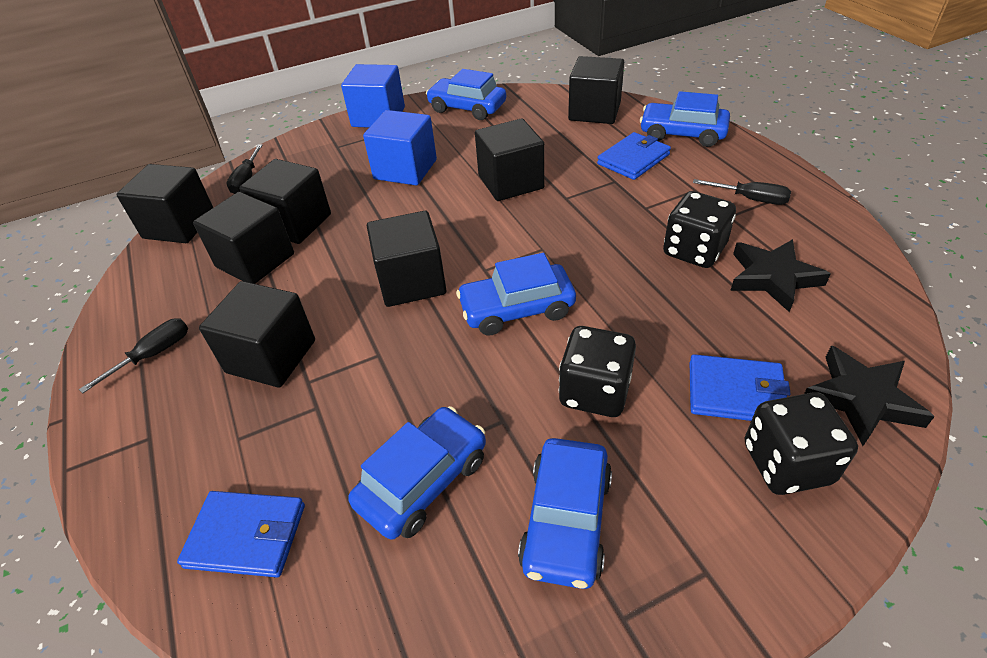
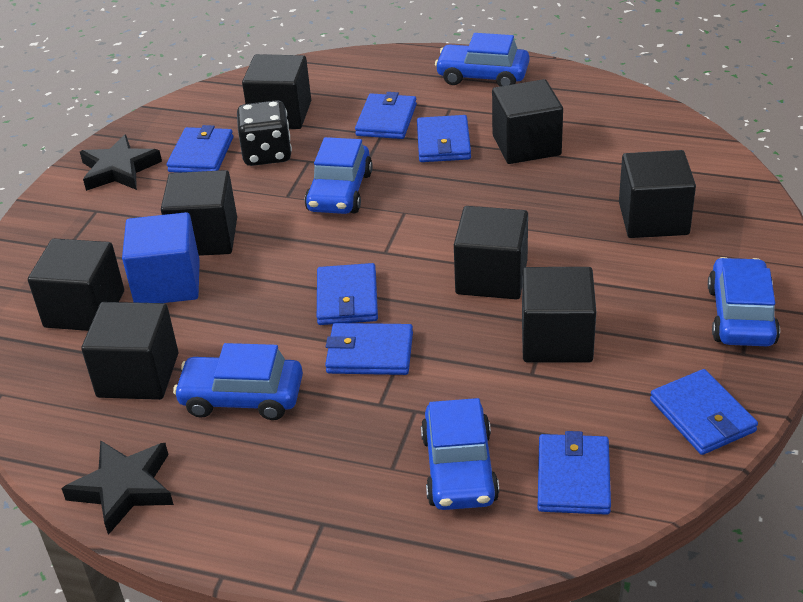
black cube: 7 -> 8
black dice: 3 -> 1
black screwdriver: 3 -> 0
blue cube: 2 -> 1
blue wallet: 3 -> 7

